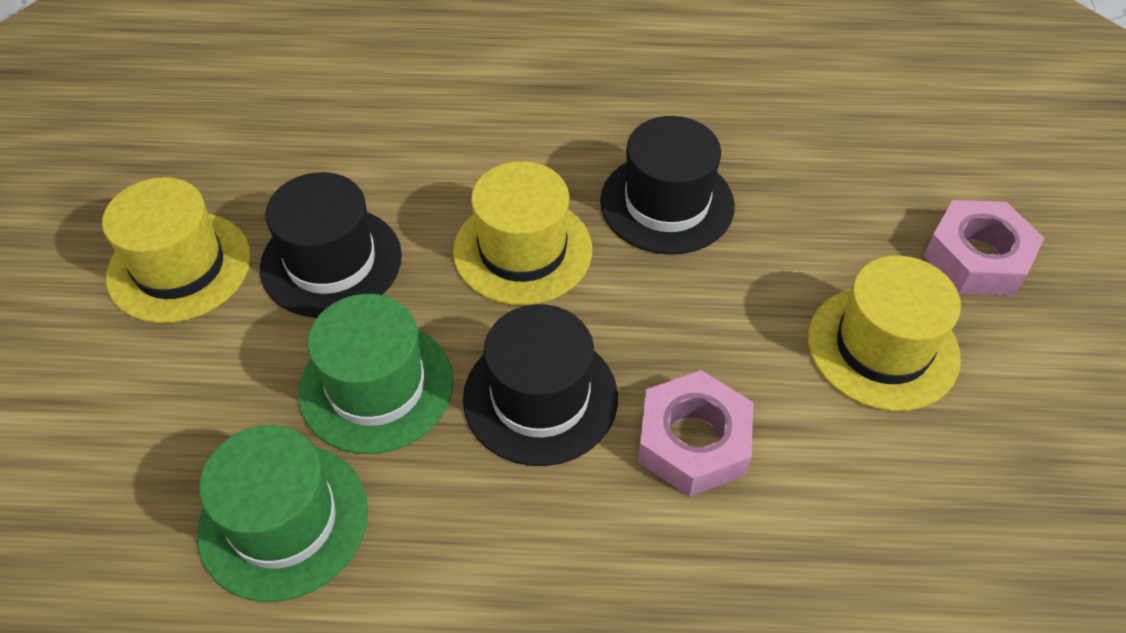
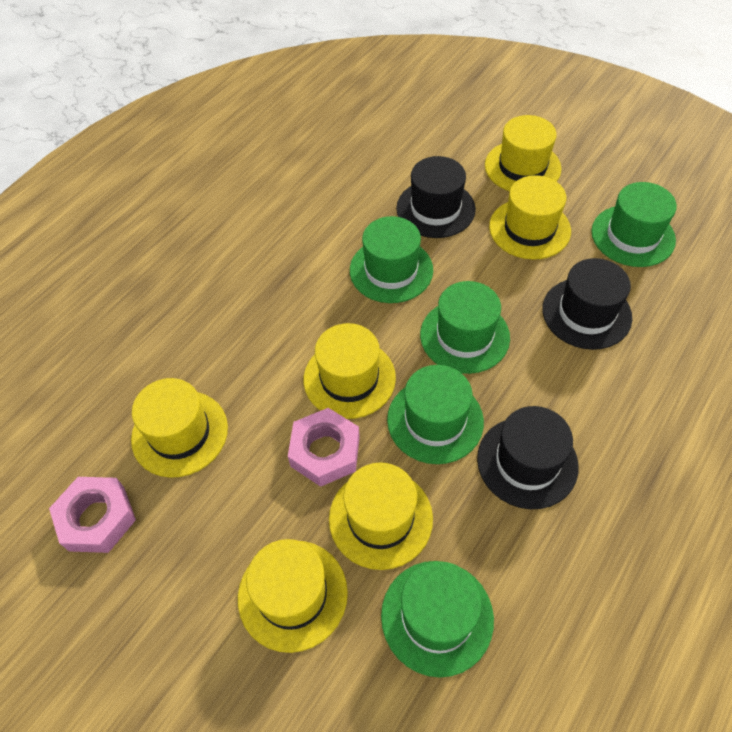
green hat: 2 -> 5
yellow hat: 3 -> 6

